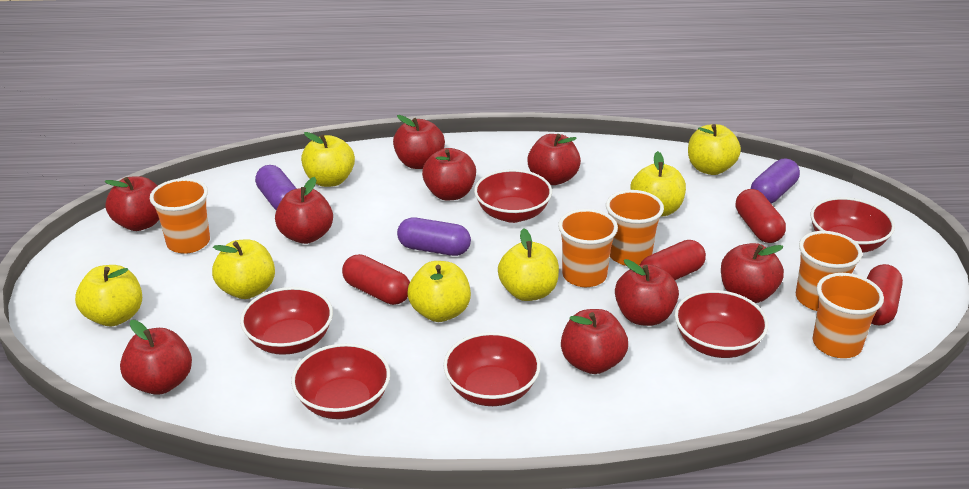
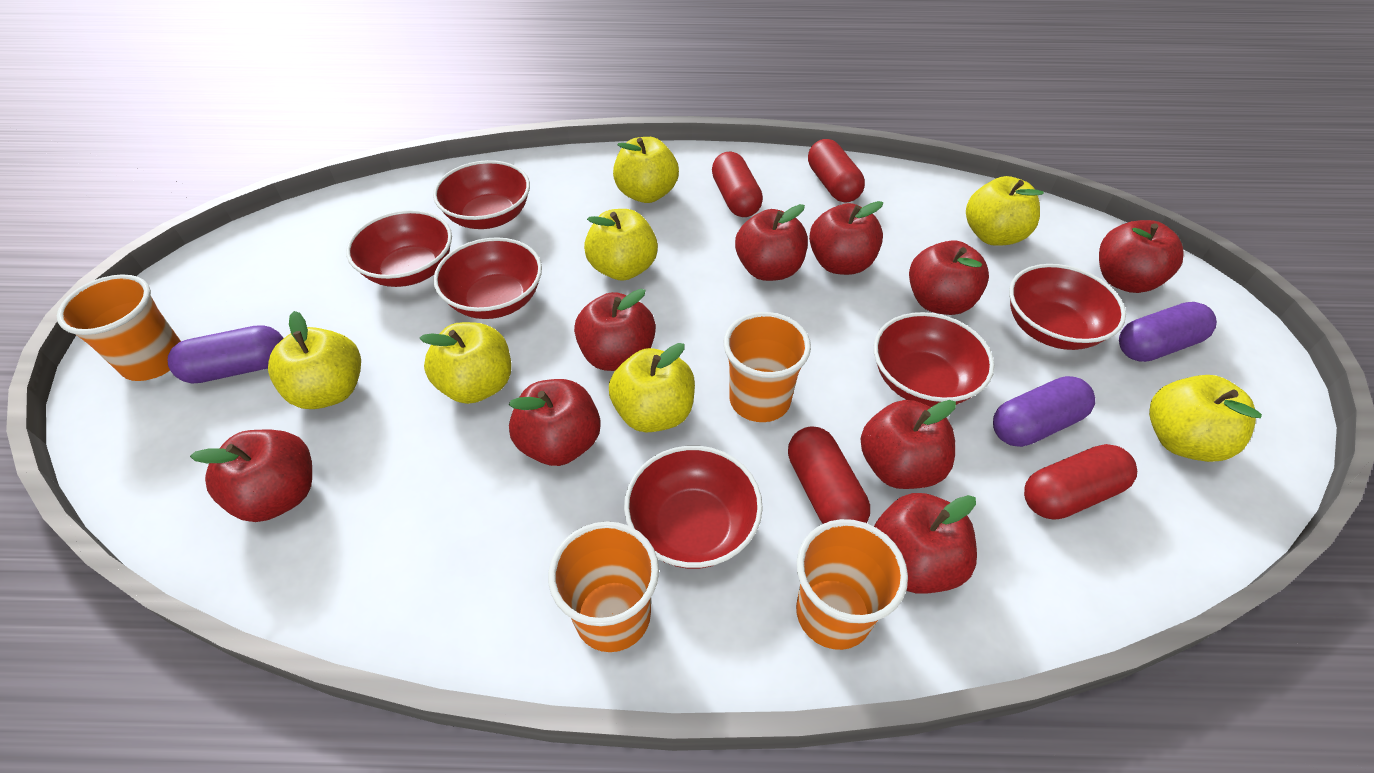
orange cup: 5 -> 4

